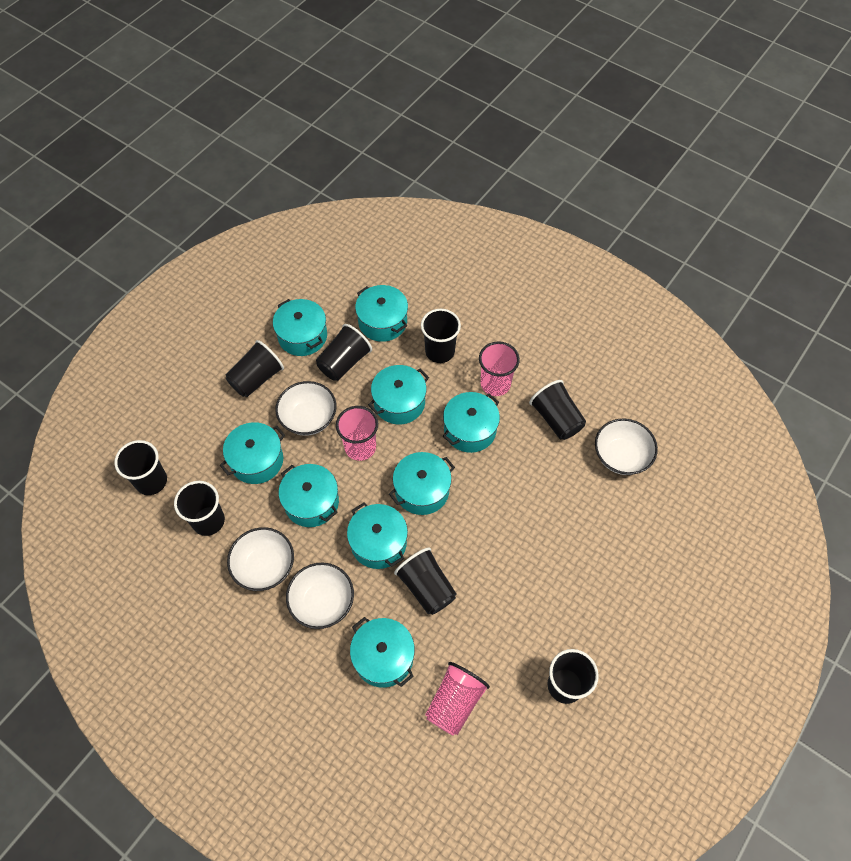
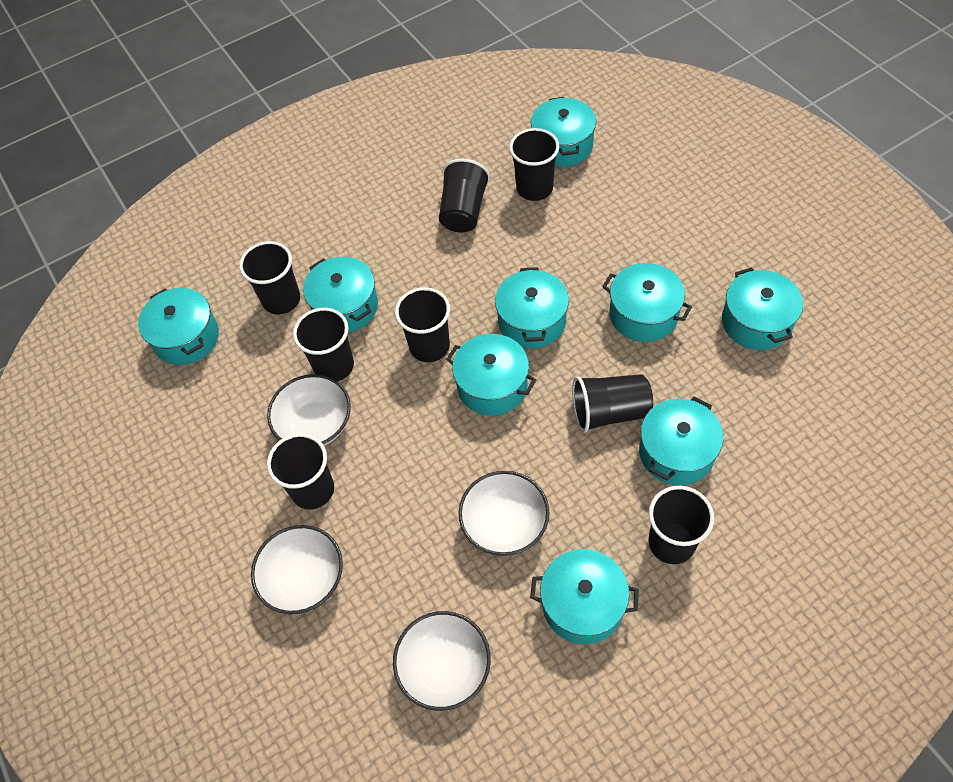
pink cup: 3 -> 0

